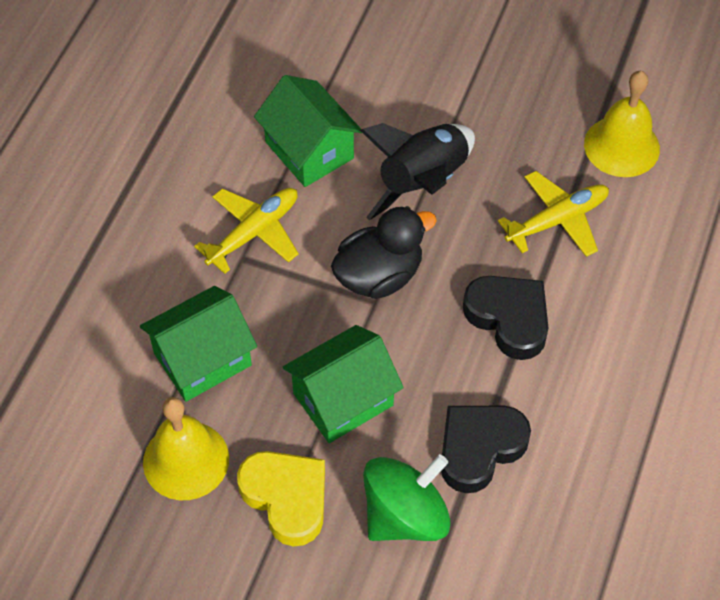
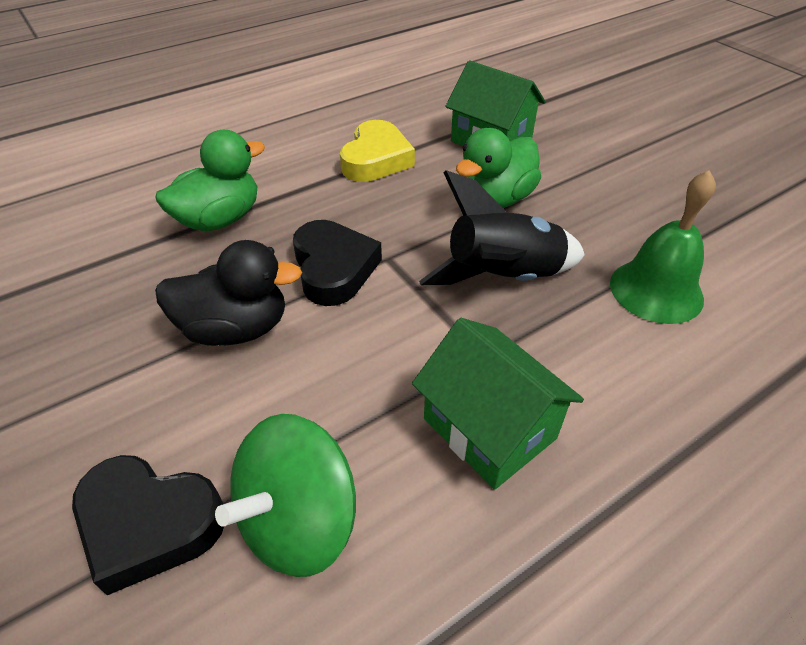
green bell: 0 -> 1
green duck: 0 -> 2
green house: 3 -> 2
yellow bell: 2 -> 0
yellow plane: 2 -> 0

